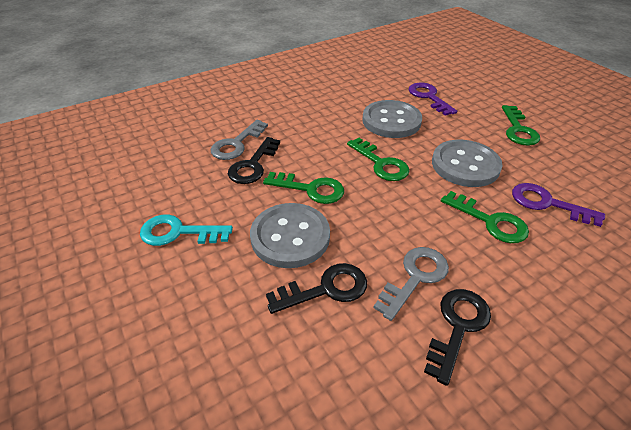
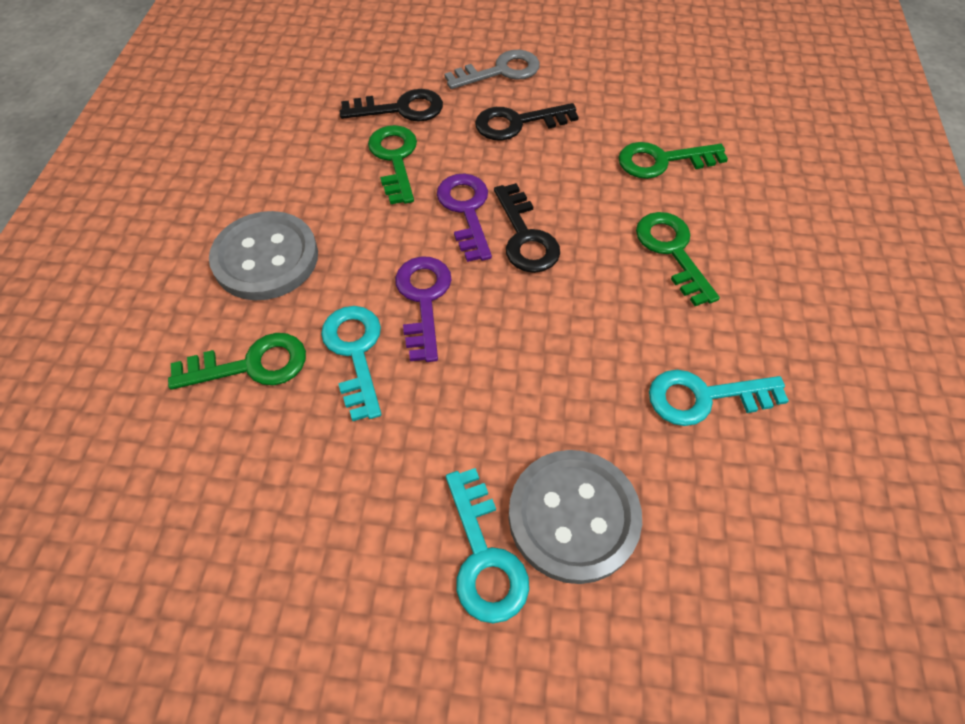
grey button: 3 -> 2
grey key: 2 -> 1
turquoise key: 1 -> 3

